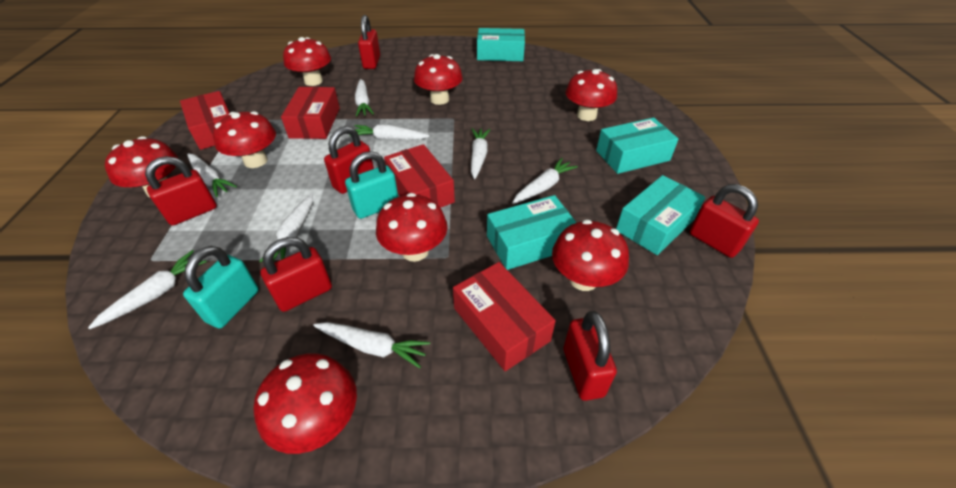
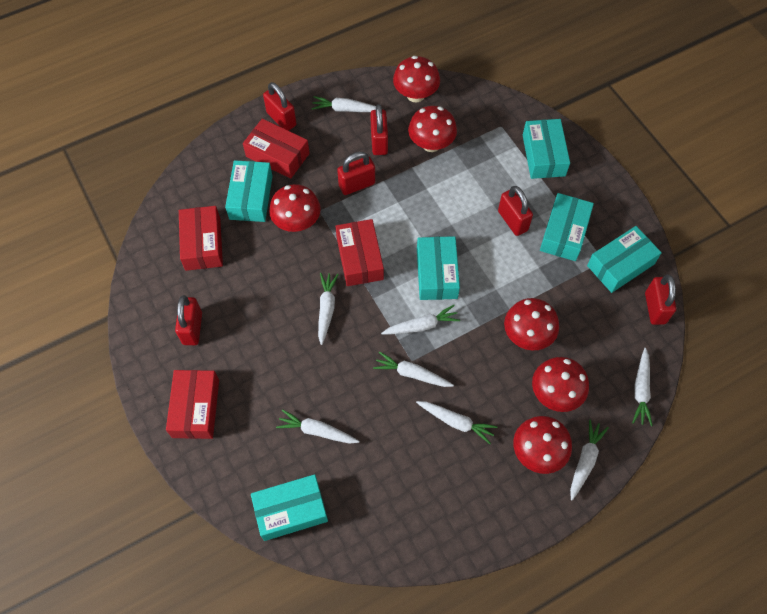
red mushroom: 8 -> 6
turquoise box: 4 -> 6
turquoise padlock: 2 -> 0

